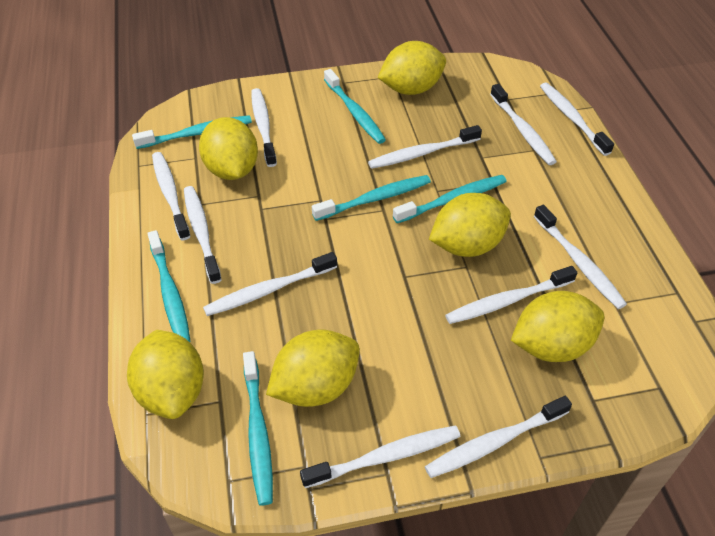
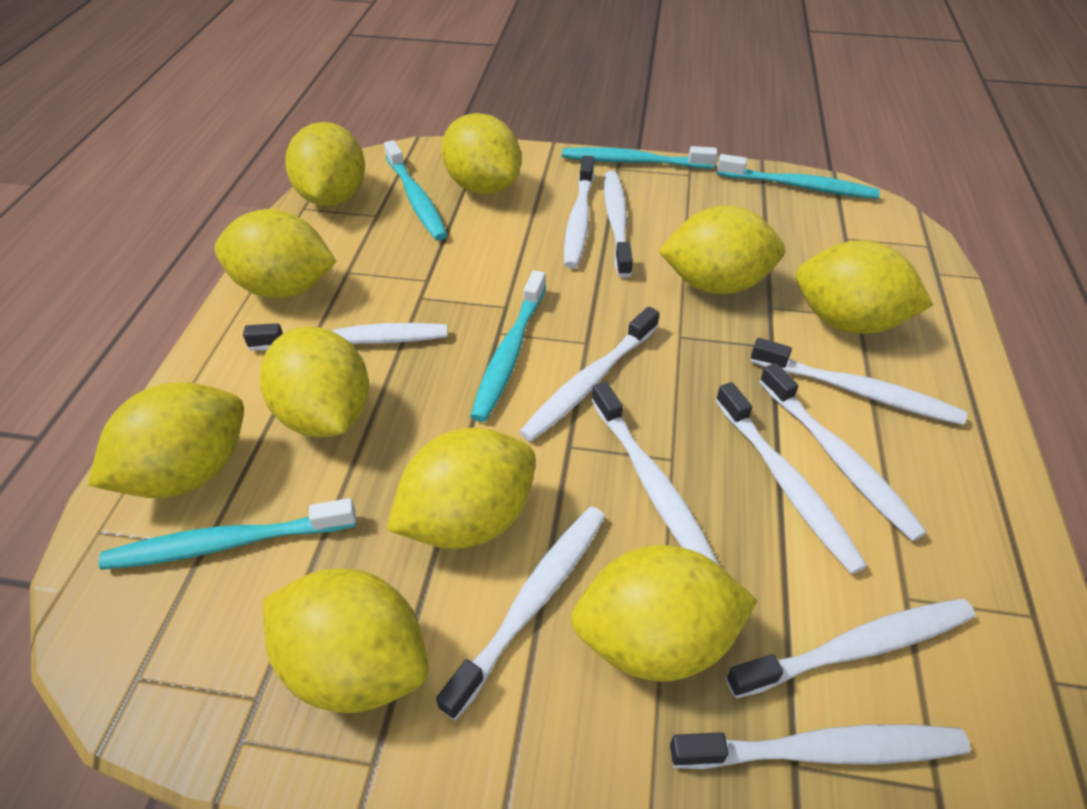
turquoise toothbrush: 6 -> 5
yellow lemon: 6 -> 10

